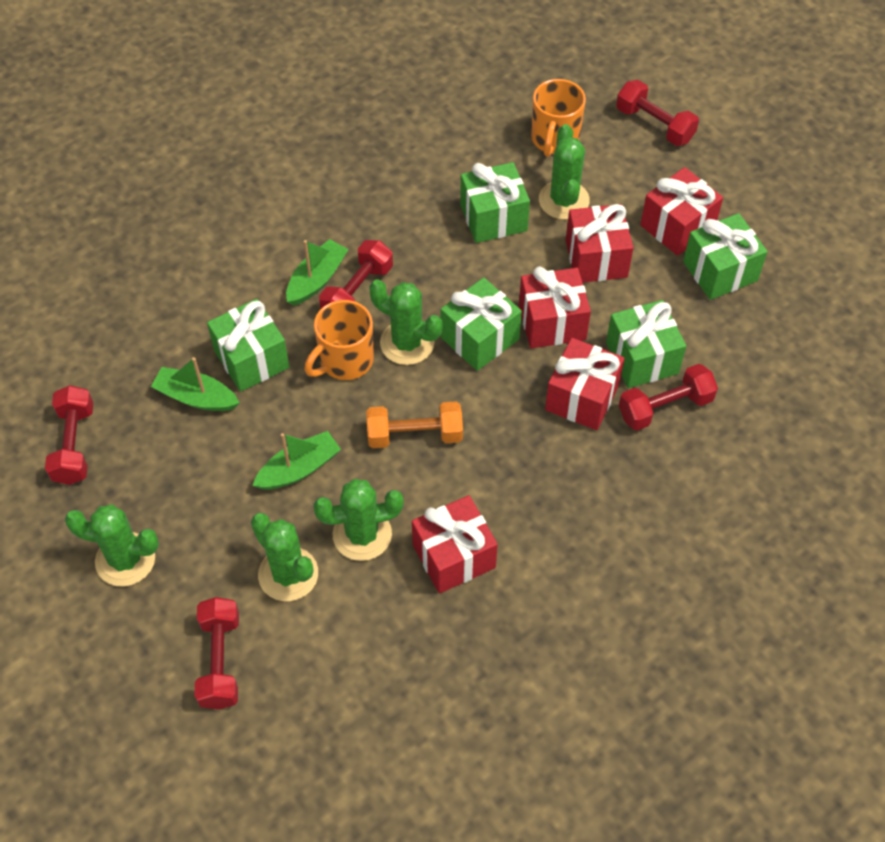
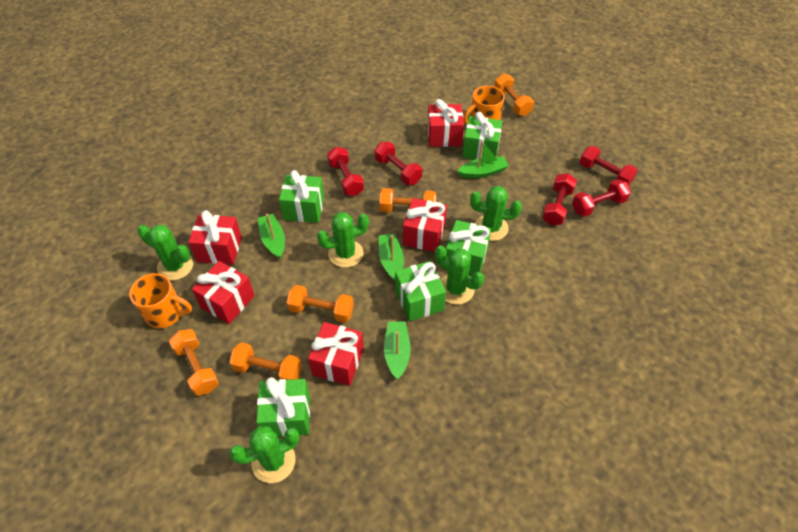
green boat: 3 -> 4
orange dumbbell: 1 -> 5

